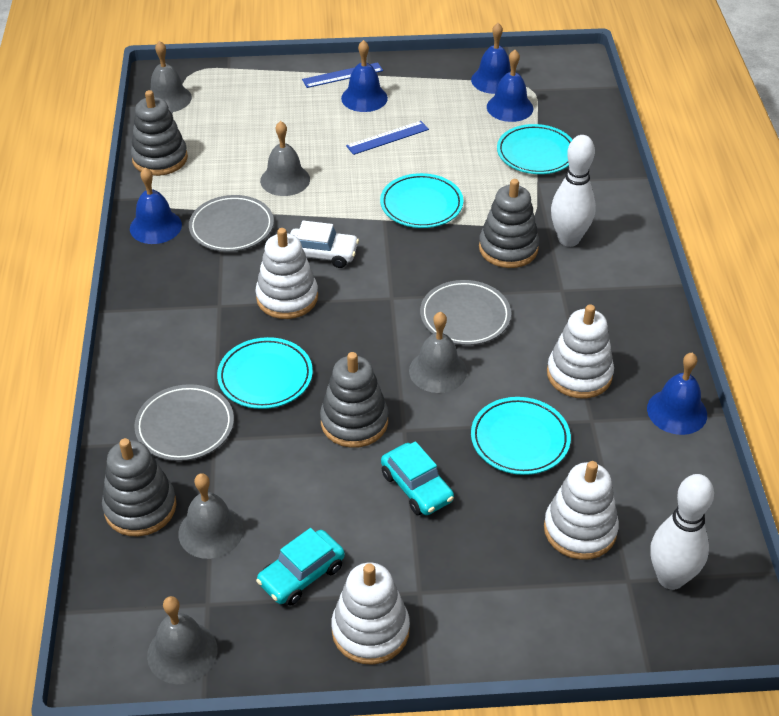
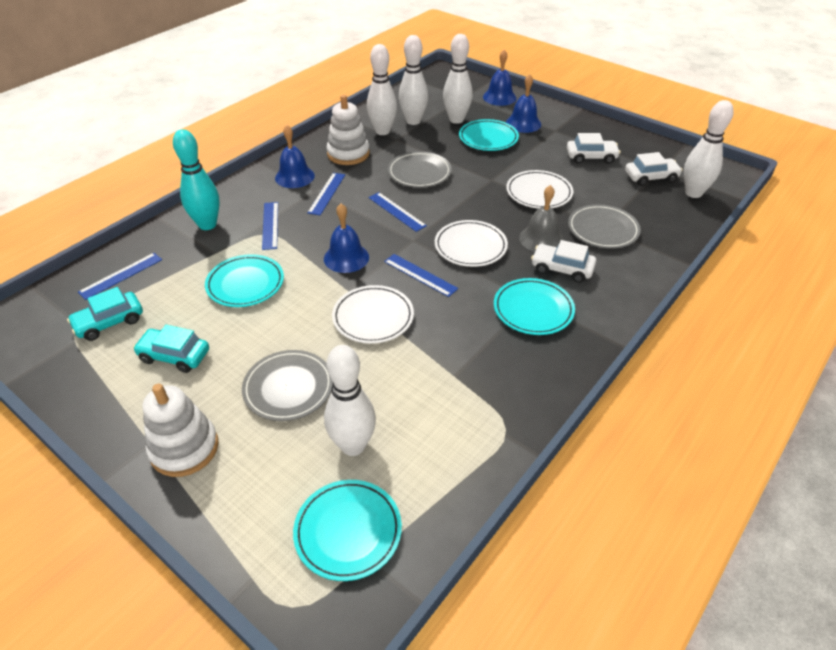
blue bell: 5 -> 4
blue ruler: 2 -> 5
grey bell: 5 -> 1
grey stacking toy: 4 -> 0
turquoise bowling pin: 0 -> 1
white bowling pin: 2 -> 5
white car: 1 -> 3
white plate: 0 -> 3
white stacking toy: 4 -> 2

